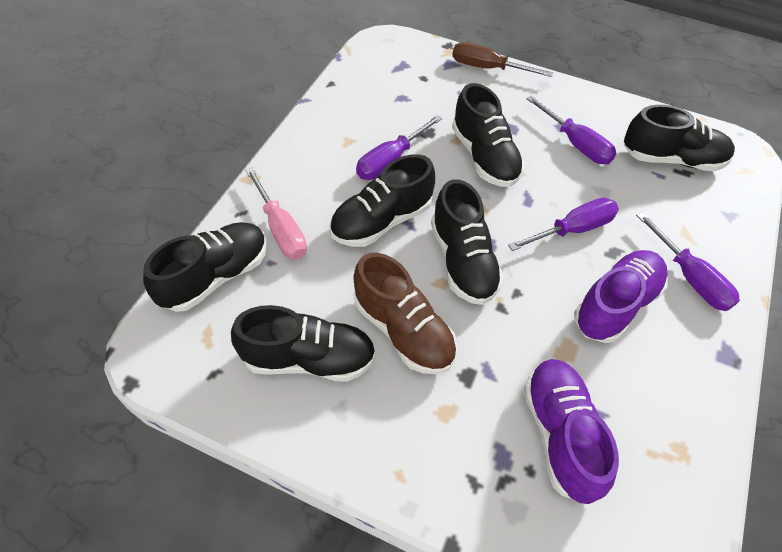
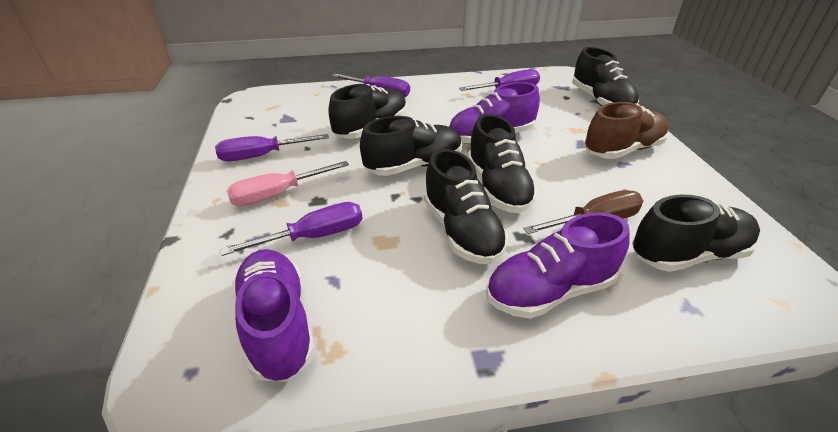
purple shoe: 2 -> 3

